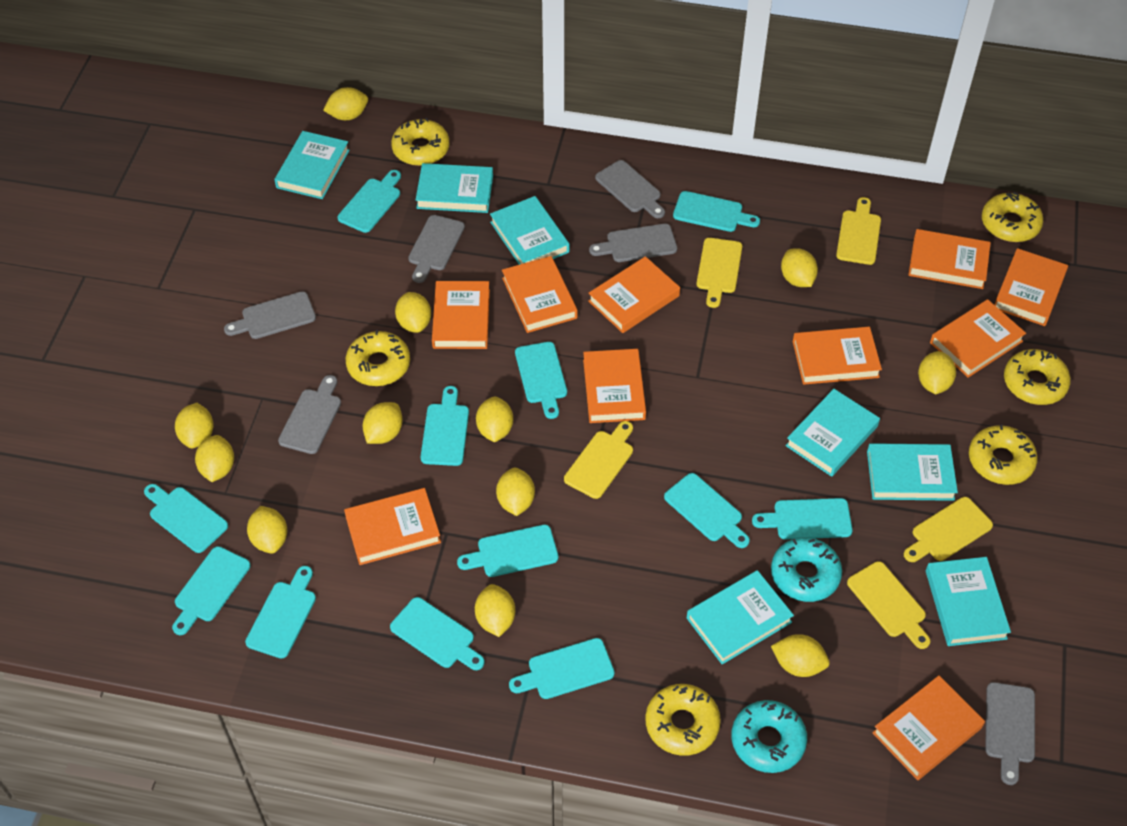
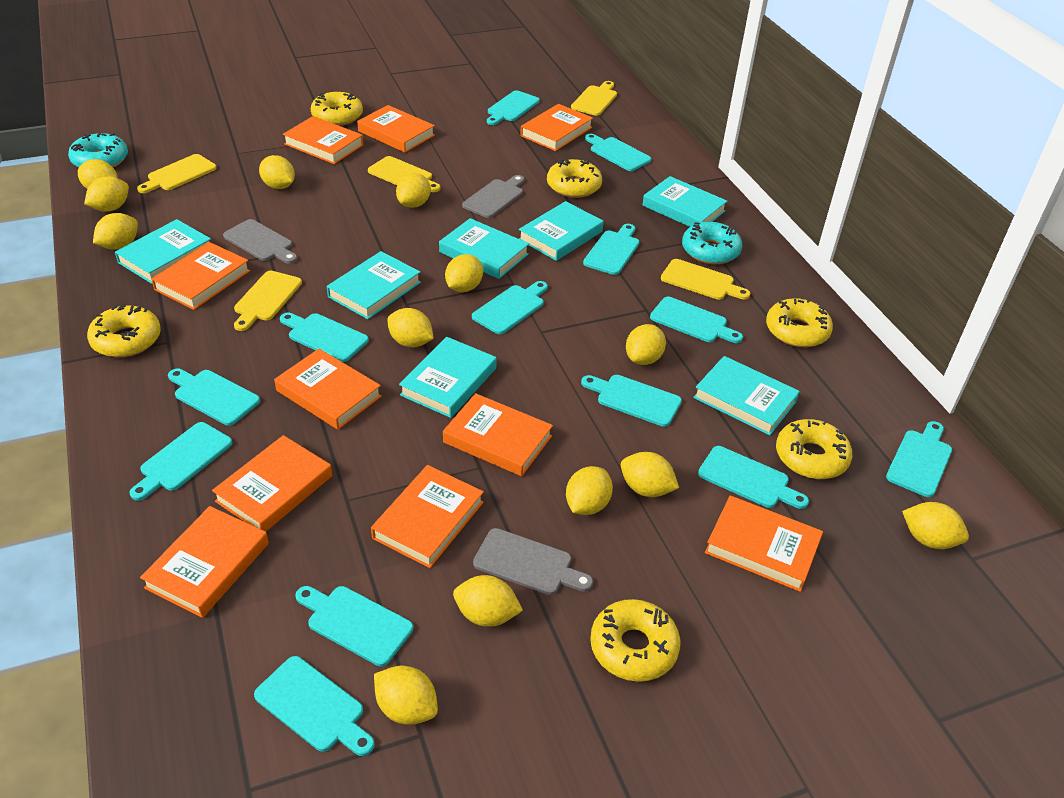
grey cutting board: 6 -> 3
turquoise cutting board: 12 -> 13
yellow lemon: 12 -> 13

